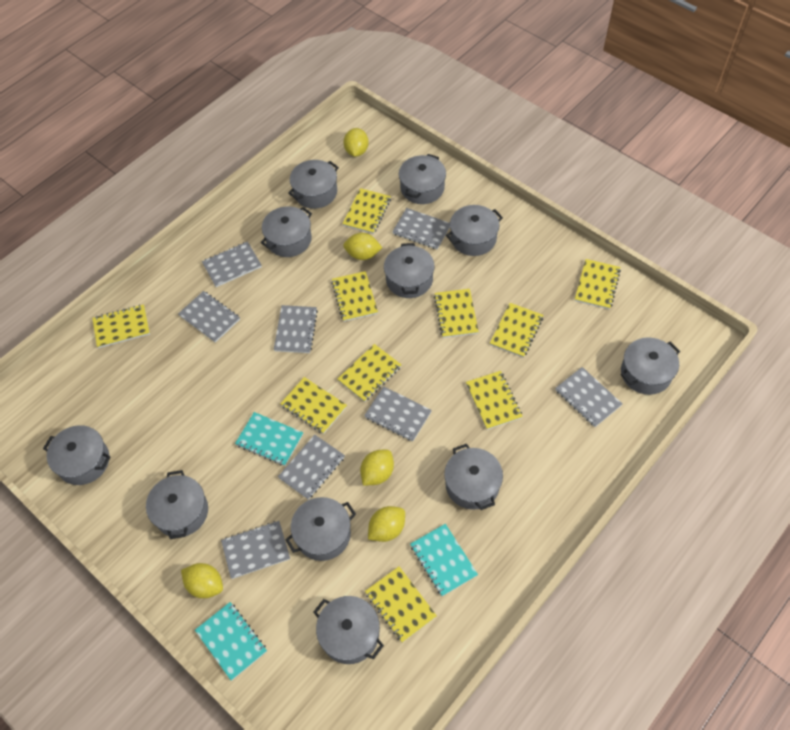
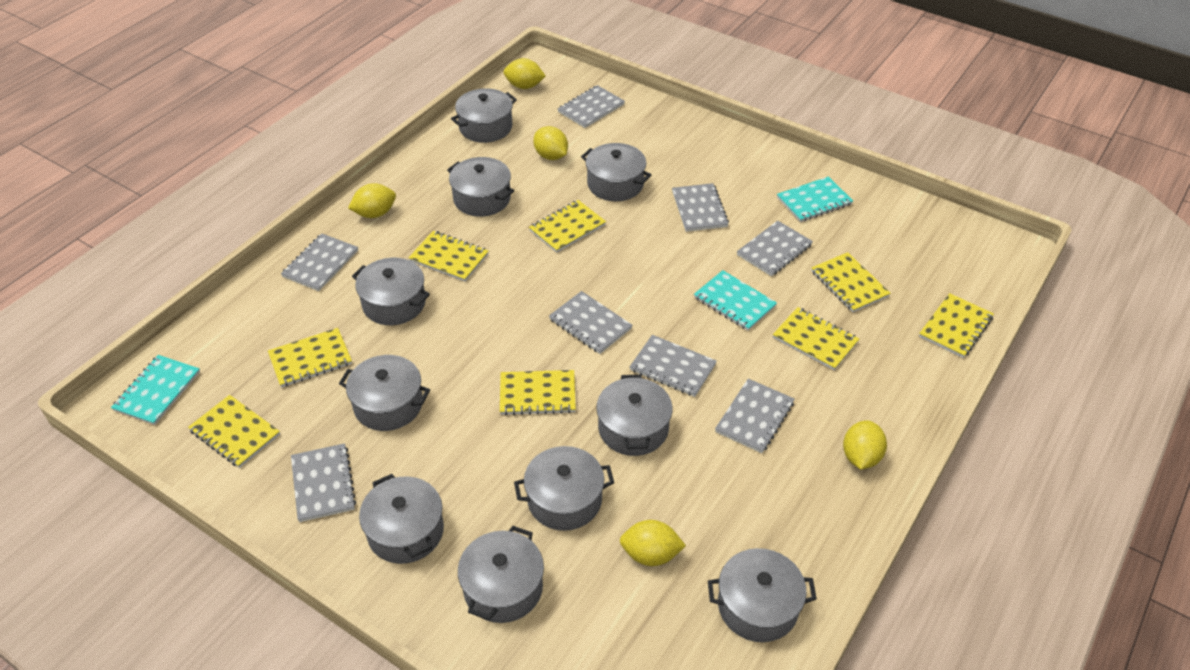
grey pot: 11 -> 10
yellow notebook: 10 -> 8

